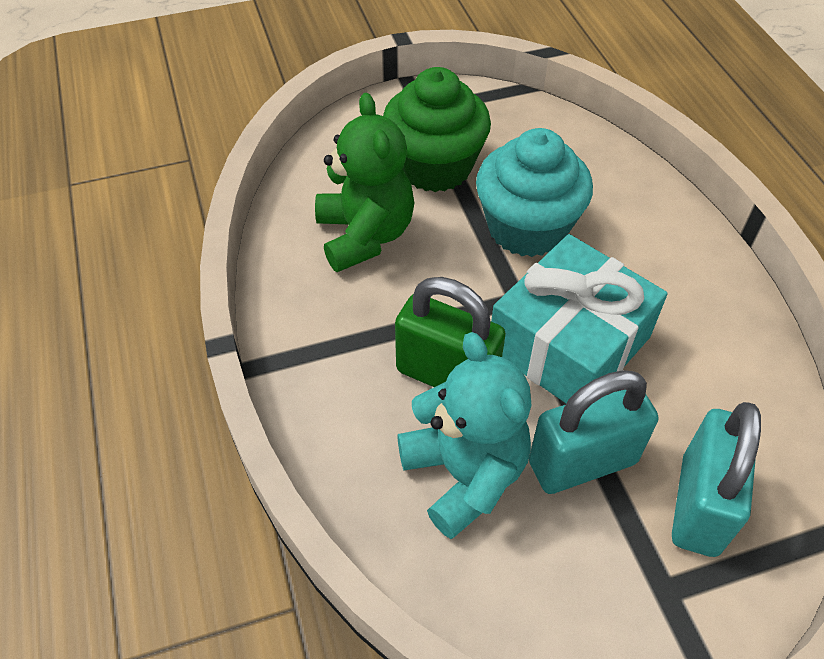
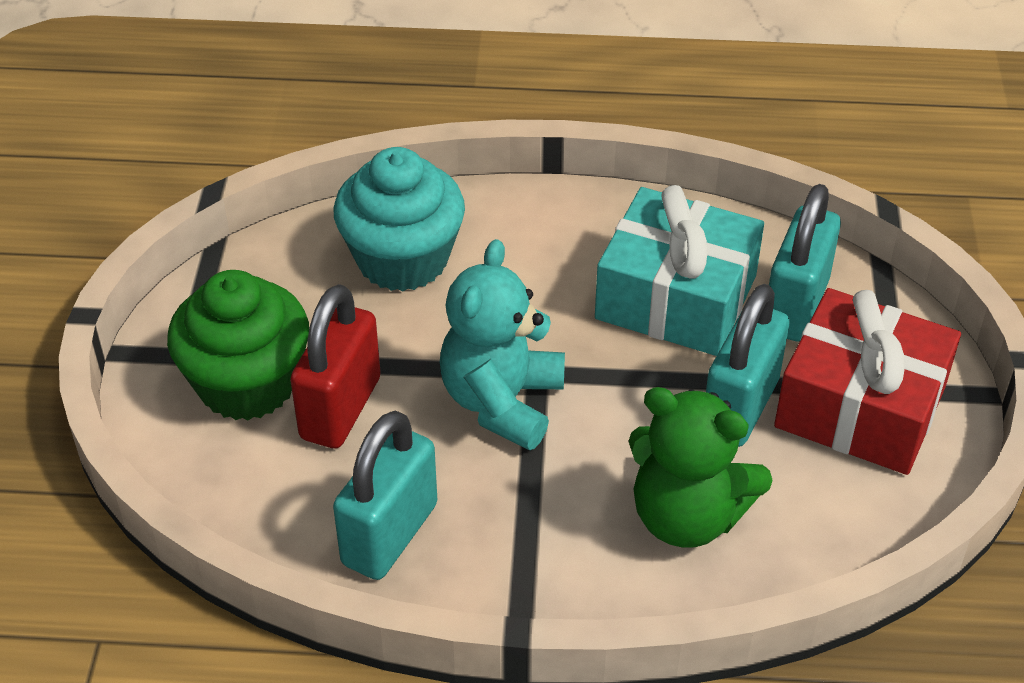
green padlock: 1 -> 0
red gift: 0 -> 1
red padlock: 0 -> 1
turquoise padlock: 2 -> 3

